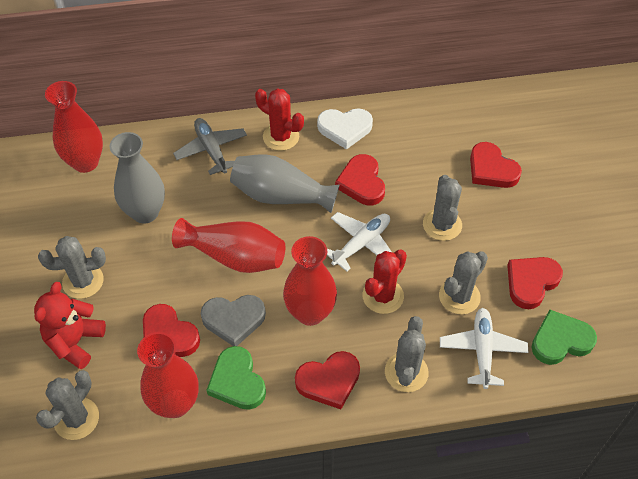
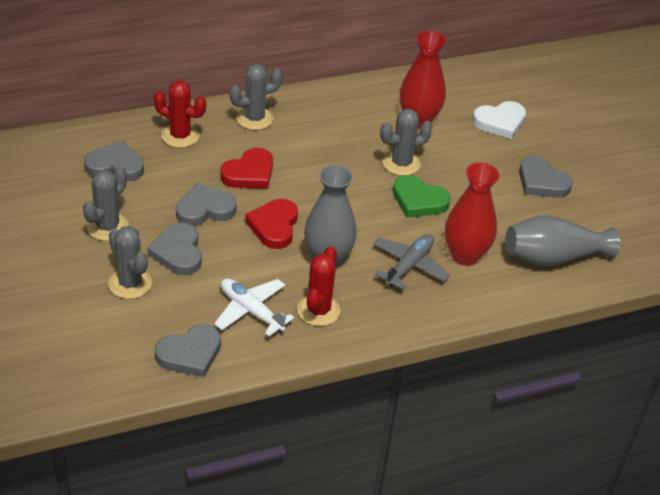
green heart: 2 -> 1
grey cactus: 5 -> 4
grey heart: 1 -> 5
red heart: 5 -> 2
red teddy bear: 1 -> 0
red vase: 4 -> 2
white plane: 2 -> 1

